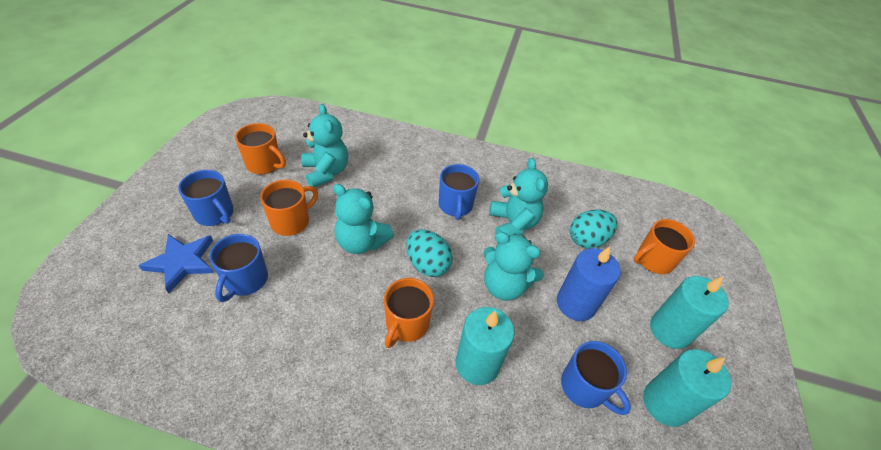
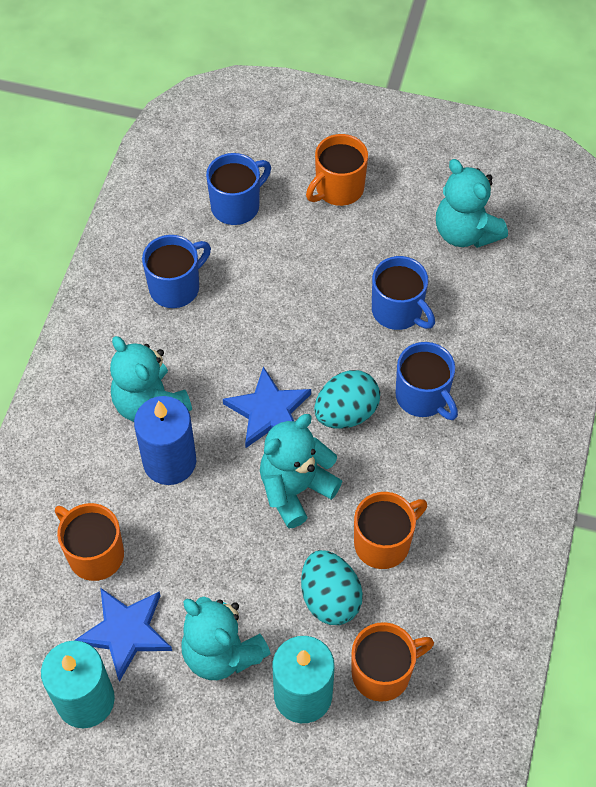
blue star: 1 -> 2
turquoise candle: 3 -> 2

